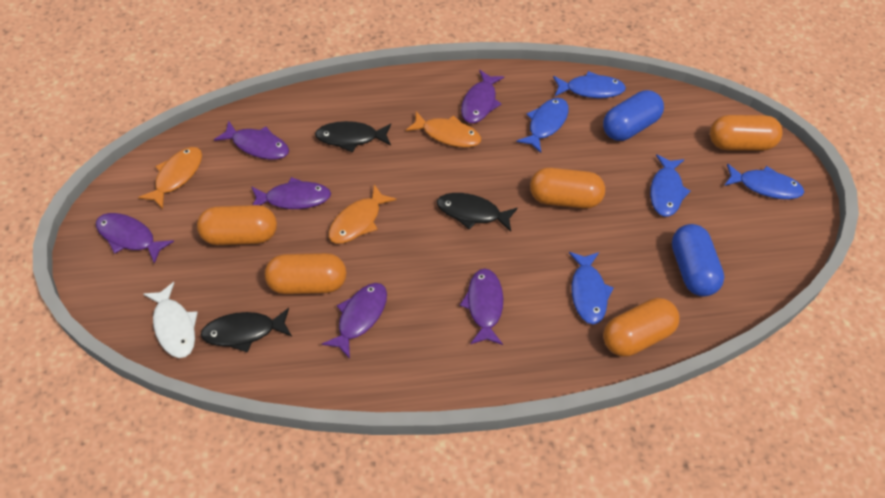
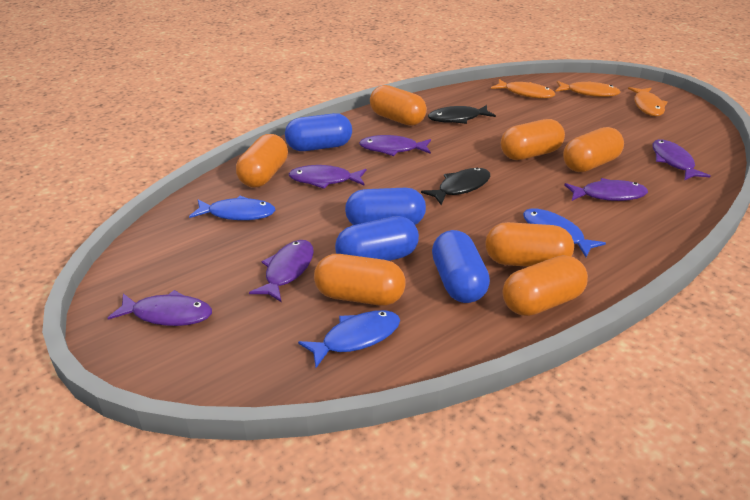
black fish: 3 -> 2
blue capsule: 2 -> 4
blue fish: 5 -> 3
orange capsule: 5 -> 7
white fish: 1 -> 0

